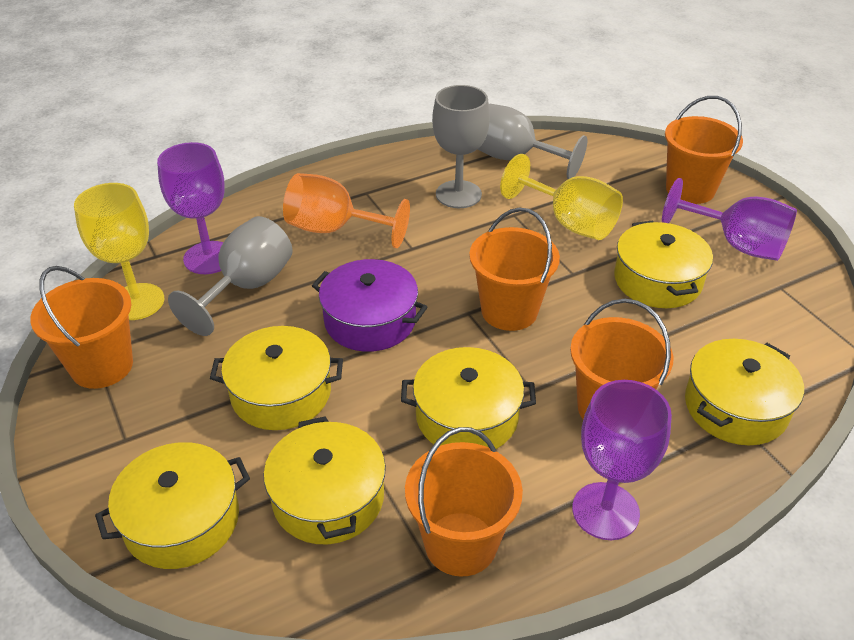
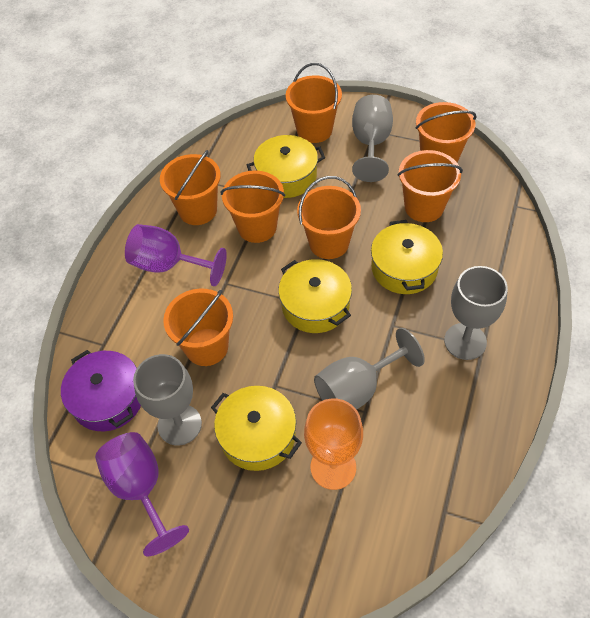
grey goblet: 3 -> 4
orange bucket: 5 -> 7
purple goblet: 3 -> 2
yellow goblet: 2 -> 0
yellow pot: 6 -> 4

